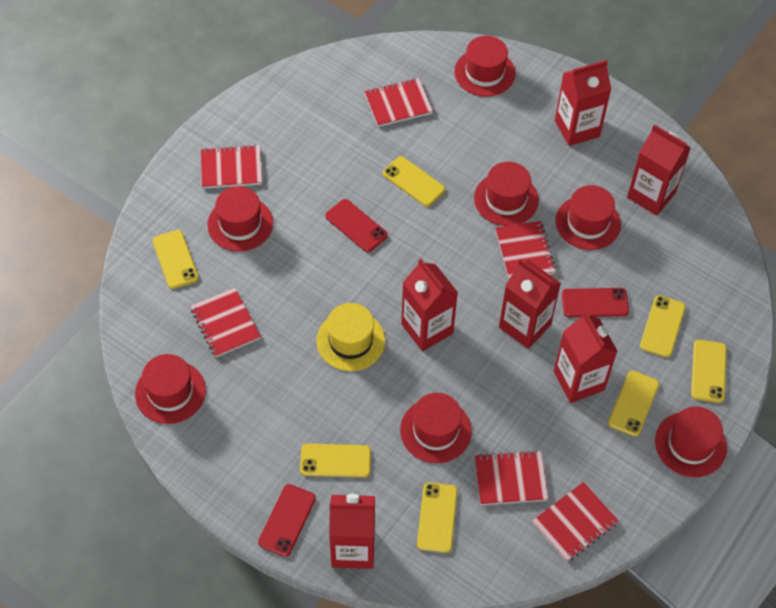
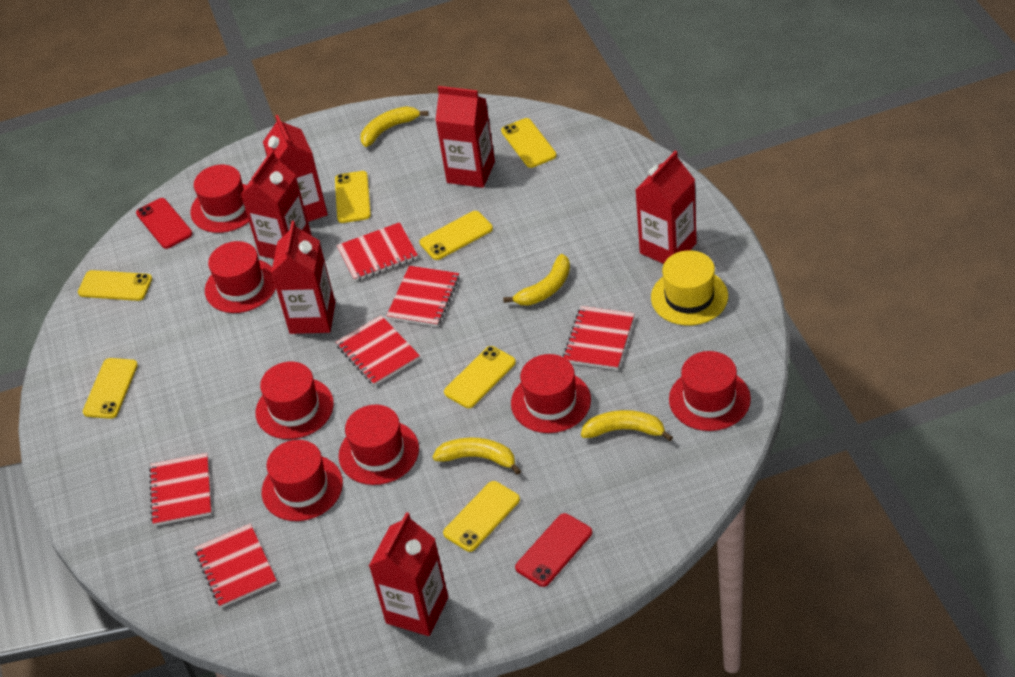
red phone: 3 -> 2
yellow banana: 0 -> 4

